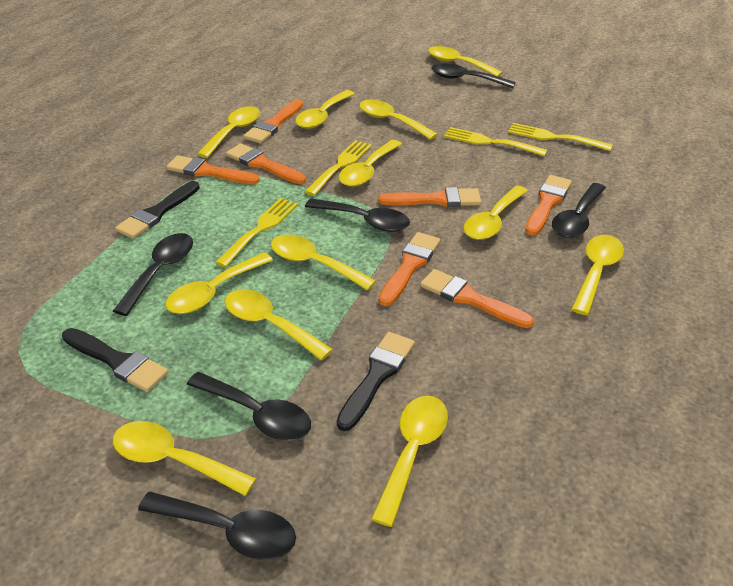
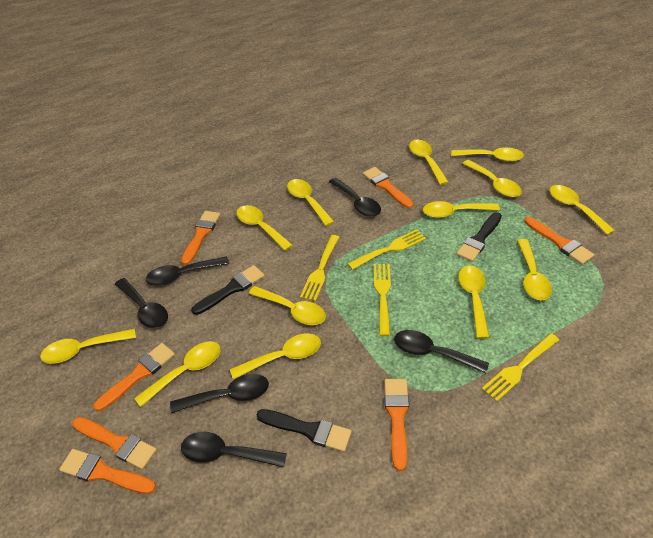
yellow spoon: 12 -> 13

